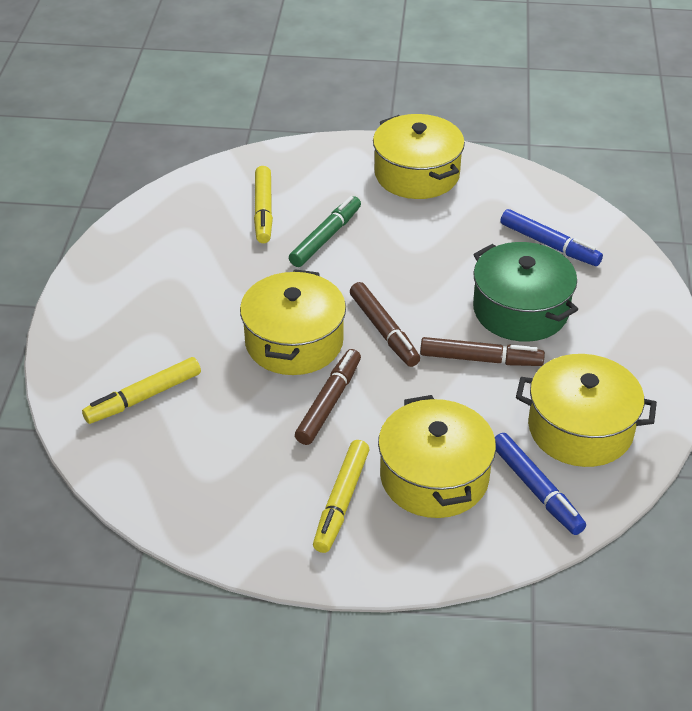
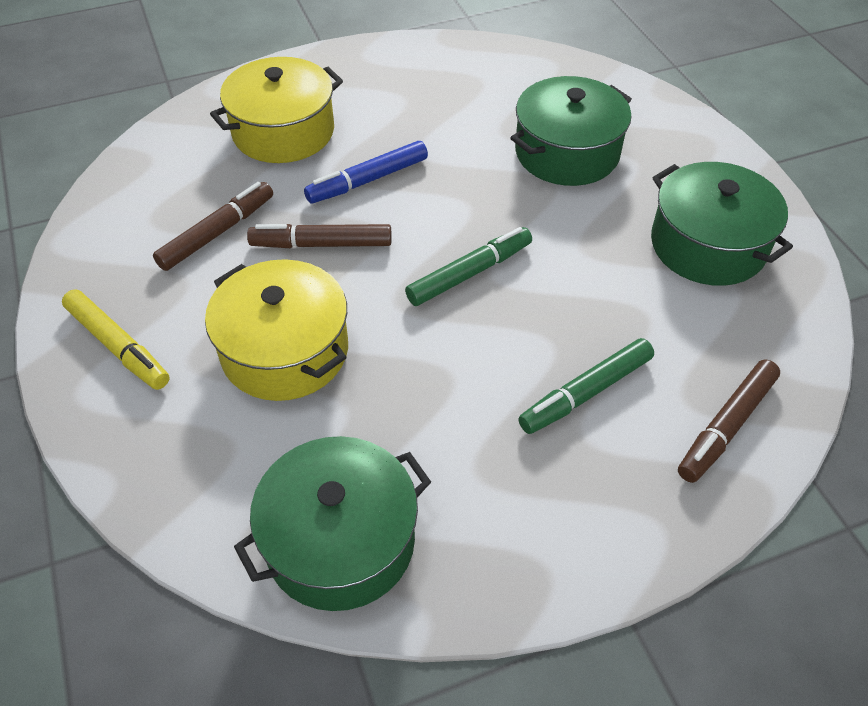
blue marker: 2 -> 1
green marker: 1 -> 2
green pot: 1 -> 3
yellow marker: 3 -> 1
yellow pot: 4 -> 2

